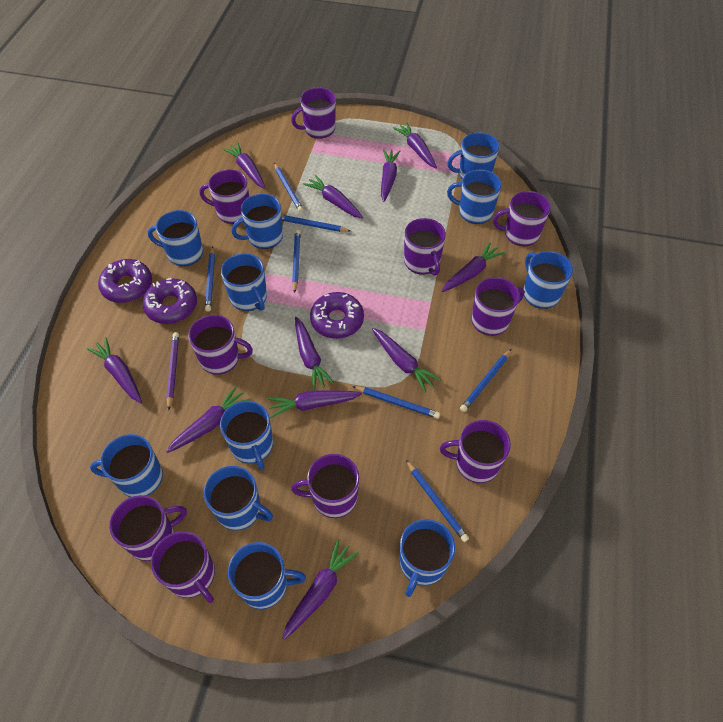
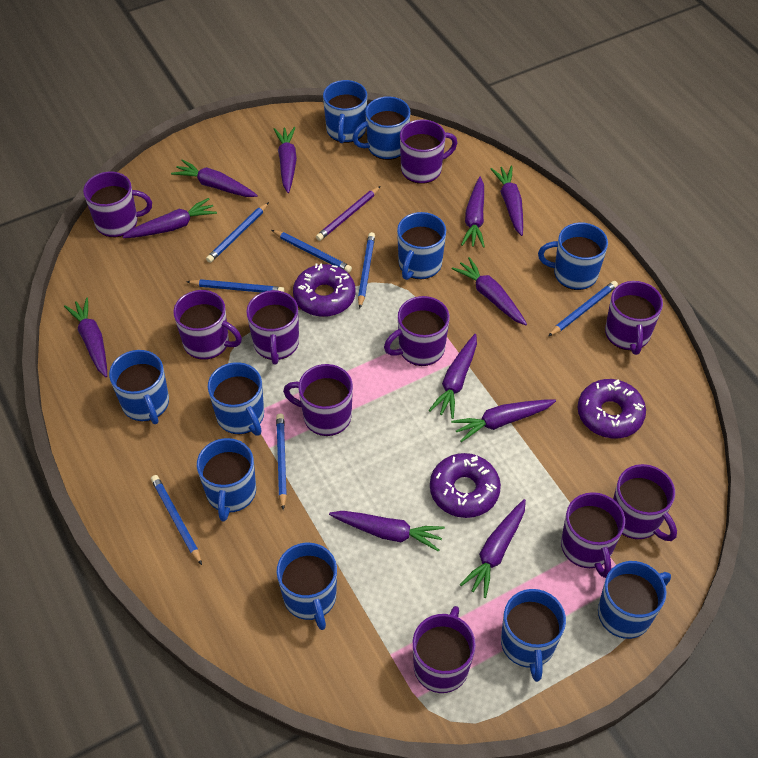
blue mug: 11 -> 10

